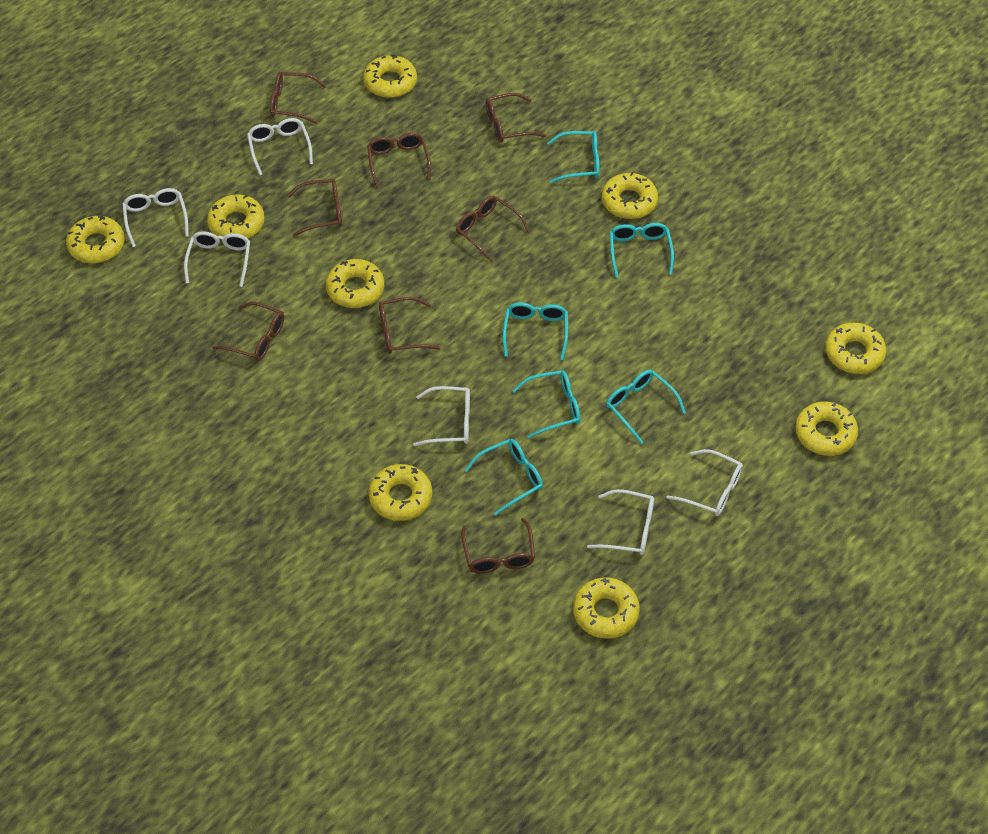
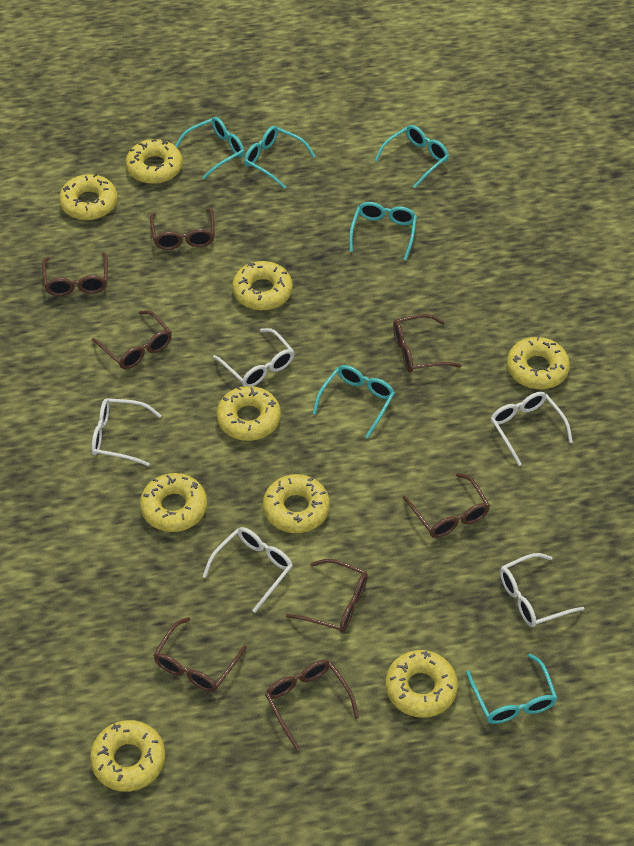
white glasses: 6 -> 5

